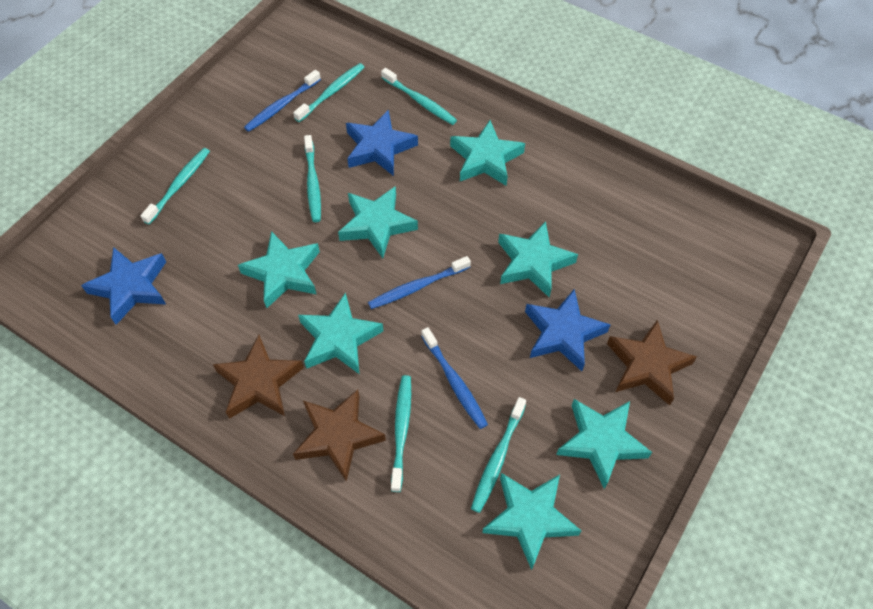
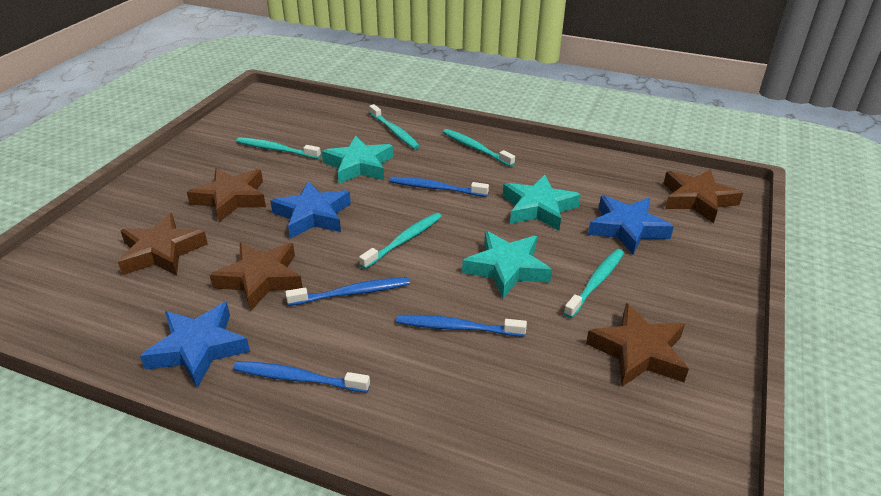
blue toothbrush: 3 -> 4
brown star: 3 -> 5
turquoise star: 7 -> 3
turquoise toothbrush: 6 -> 5

